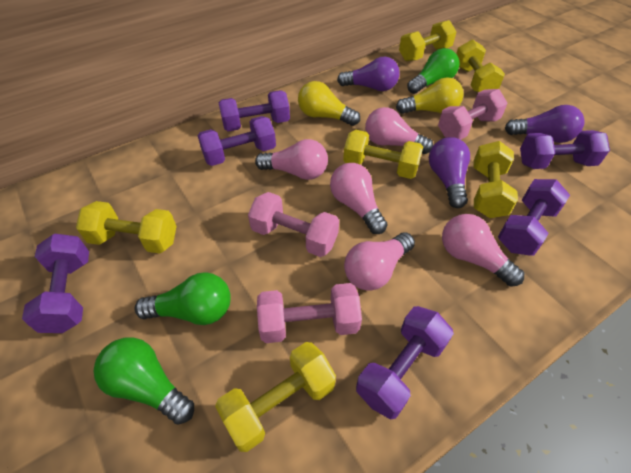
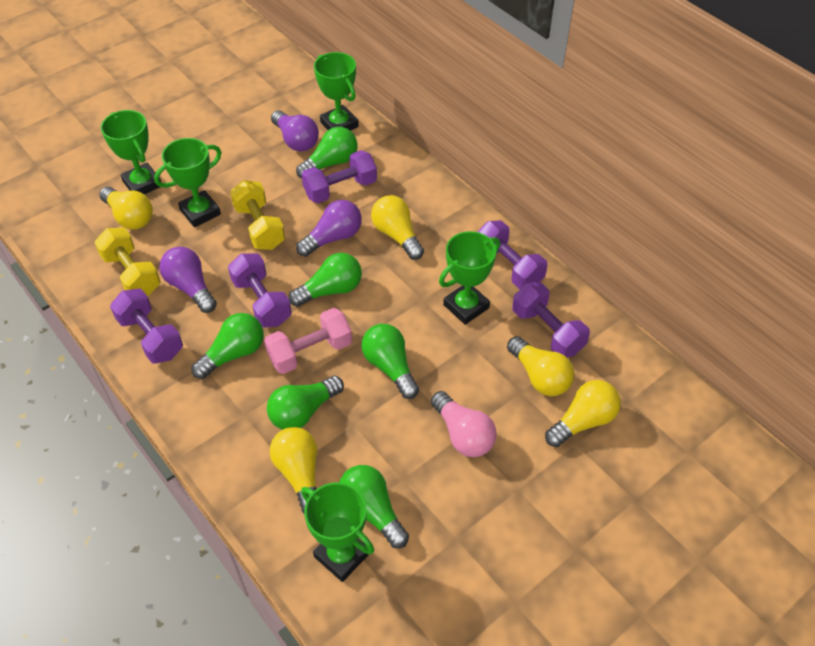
green light bulb: 3 -> 6
green trophy: 0 -> 5
pink dumbbell: 3 -> 1
pink light bulb: 5 -> 1
purple dumbbell: 6 -> 5
yellow dumbbell: 6 -> 2
yellow light bulb: 2 -> 5

